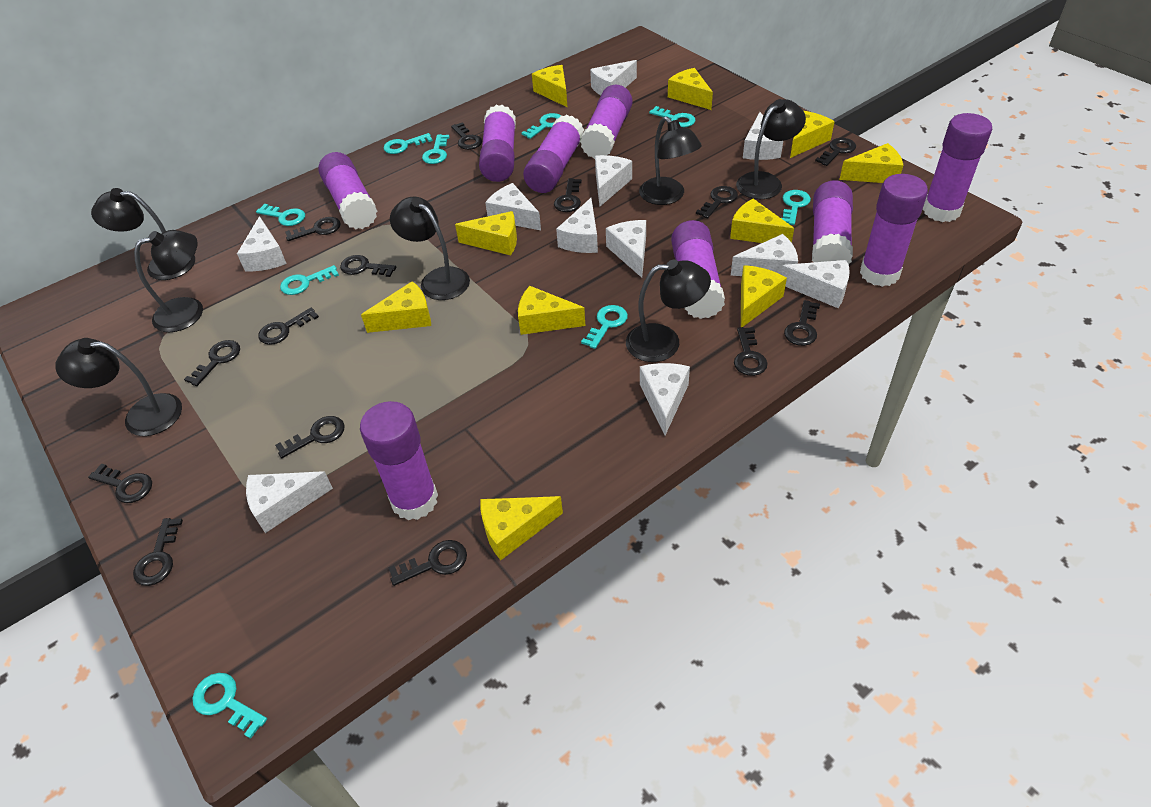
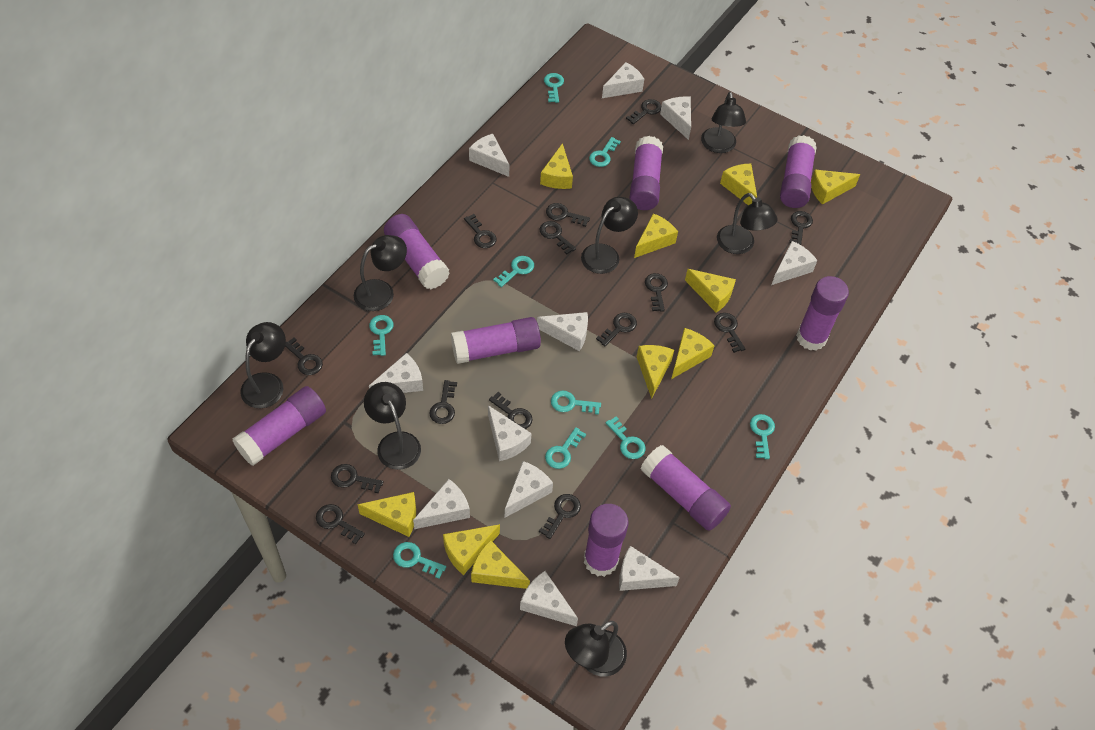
purple glue stick: 9 -> 8

